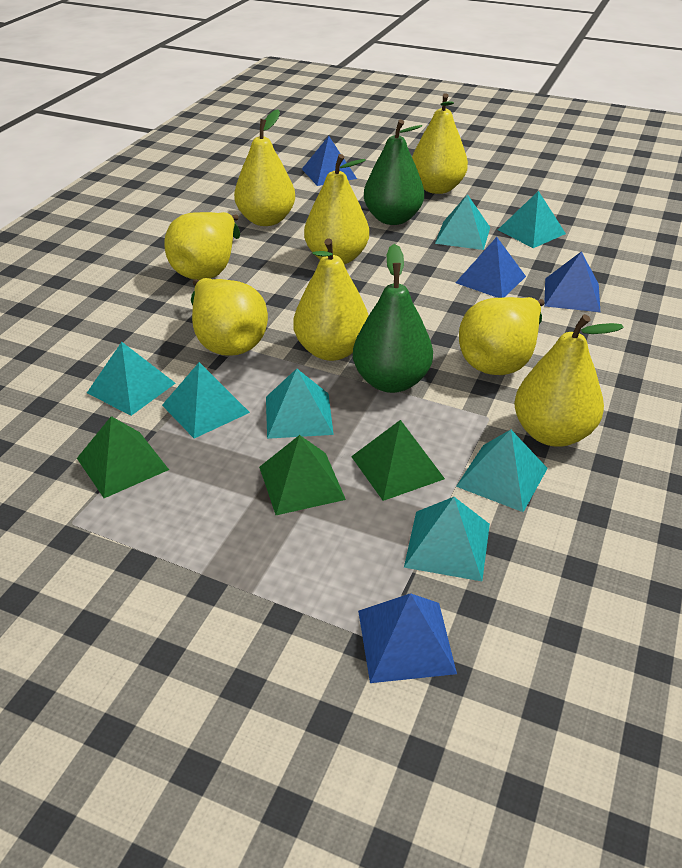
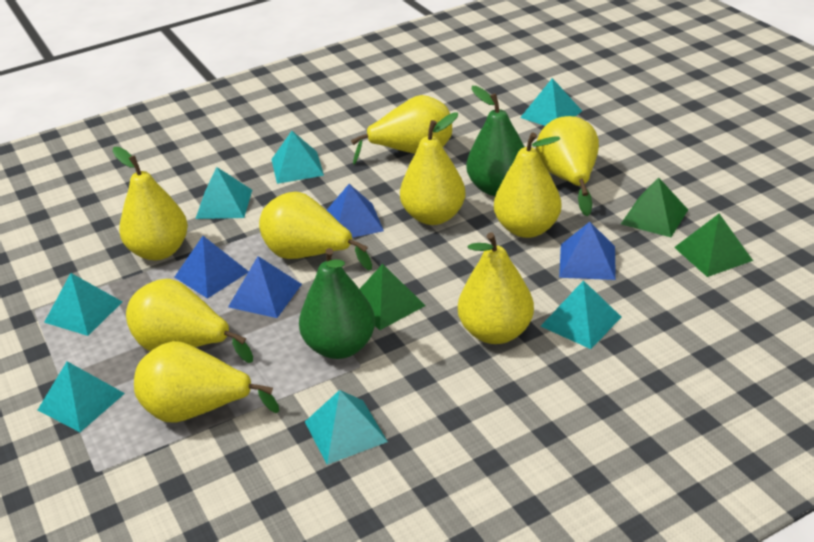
yellow pear: 8 -> 9

